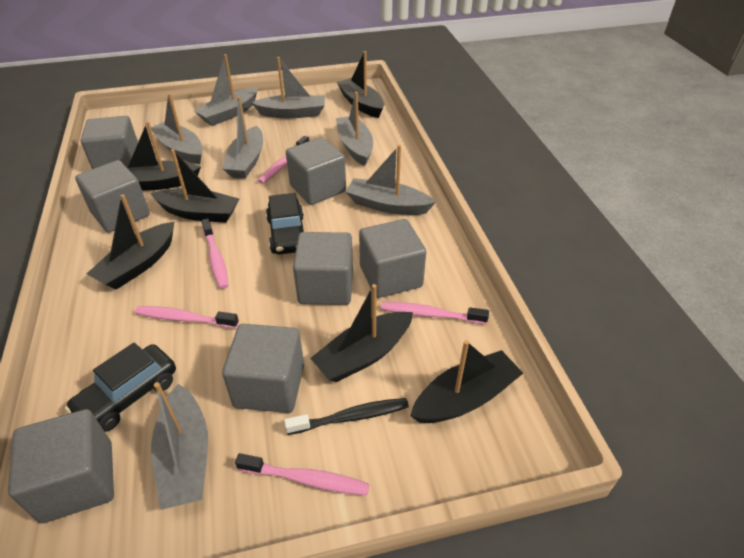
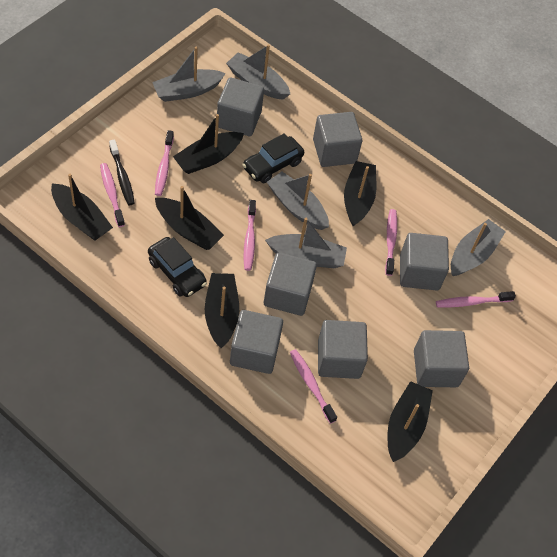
grey boat: 7 -> 5
pink toothbrush: 5 -> 6

